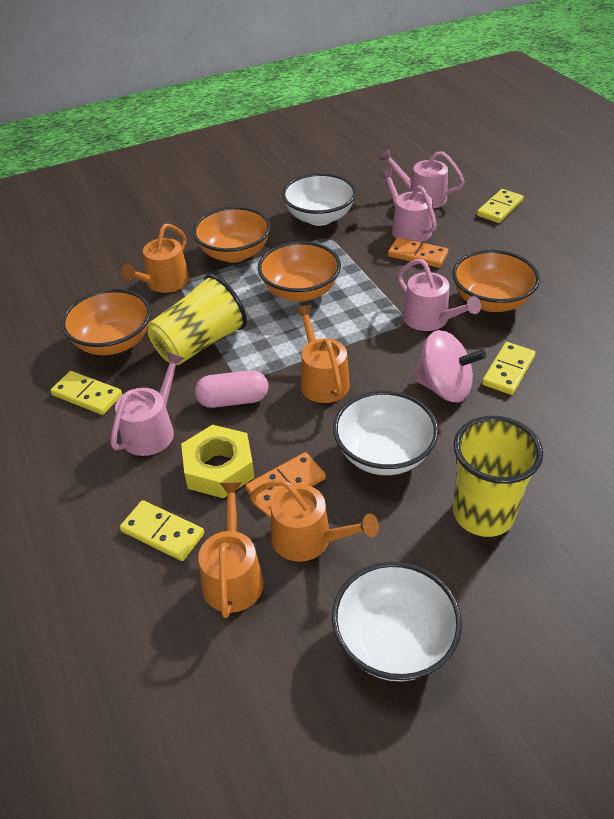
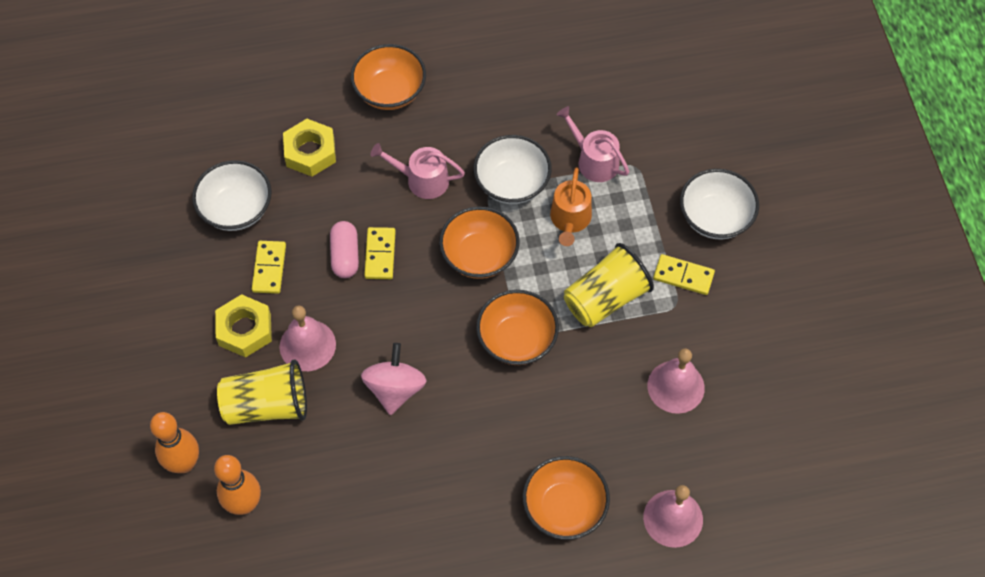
orange bowling pin: 0 -> 2
orange domino: 2 -> 0
orange watering can: 4 -> 1
pink bell: 0 -> 3
pink watering can: 4 -> 2
yellow domino: 4 -> 3
yellow nut: 1 -> 2

